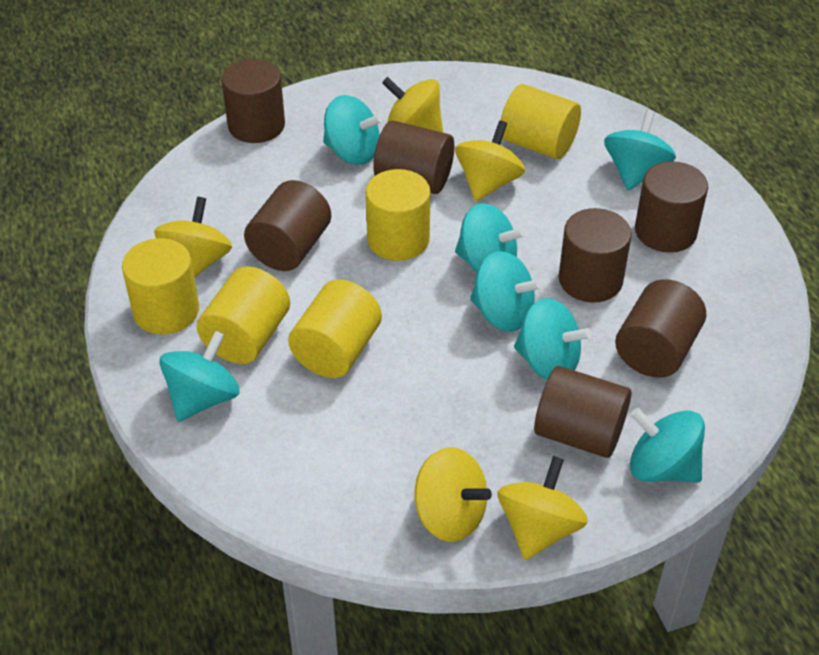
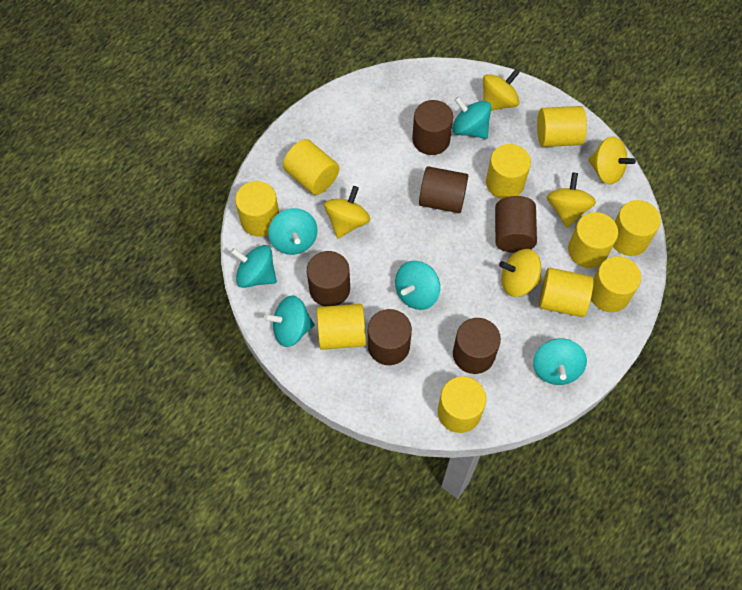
brown cylinder: 7 -> 6
turquoise spinning top: 7 -> 6
yellow cylinder: 5 -> 10

